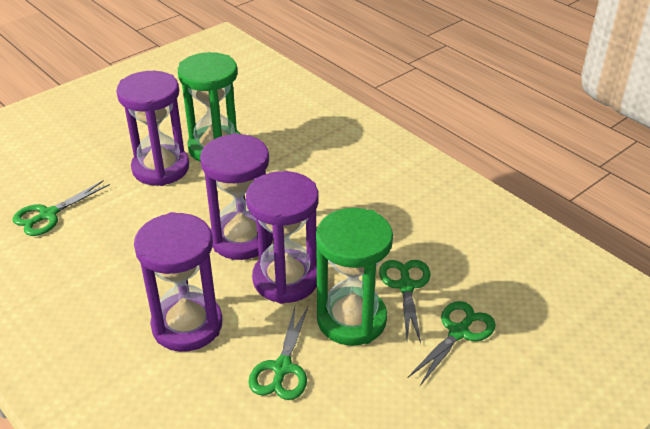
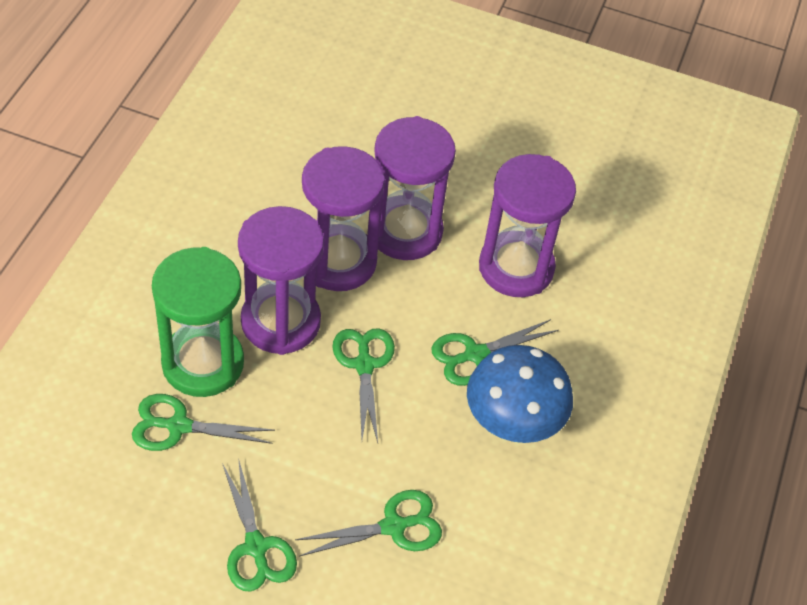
blue mushroom: 0 -> 1
green hourglass: 2 -> 1
green scissors: 4 -> 5

